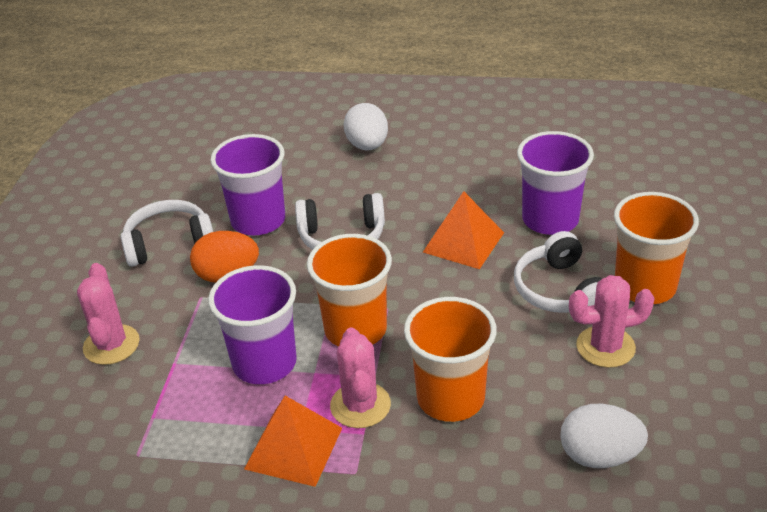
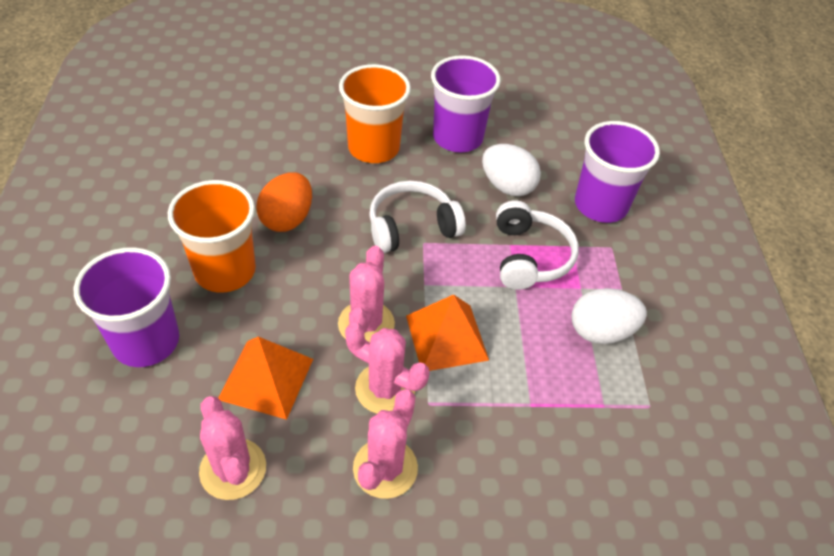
orange cup: 3 -> 2
pink cactus: 3 -> 4
white headphones: 3 -> 2

